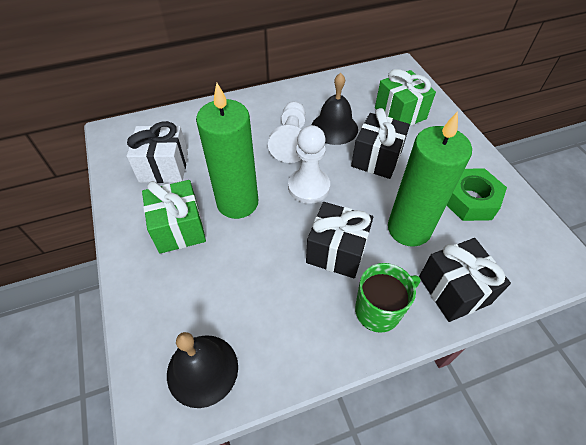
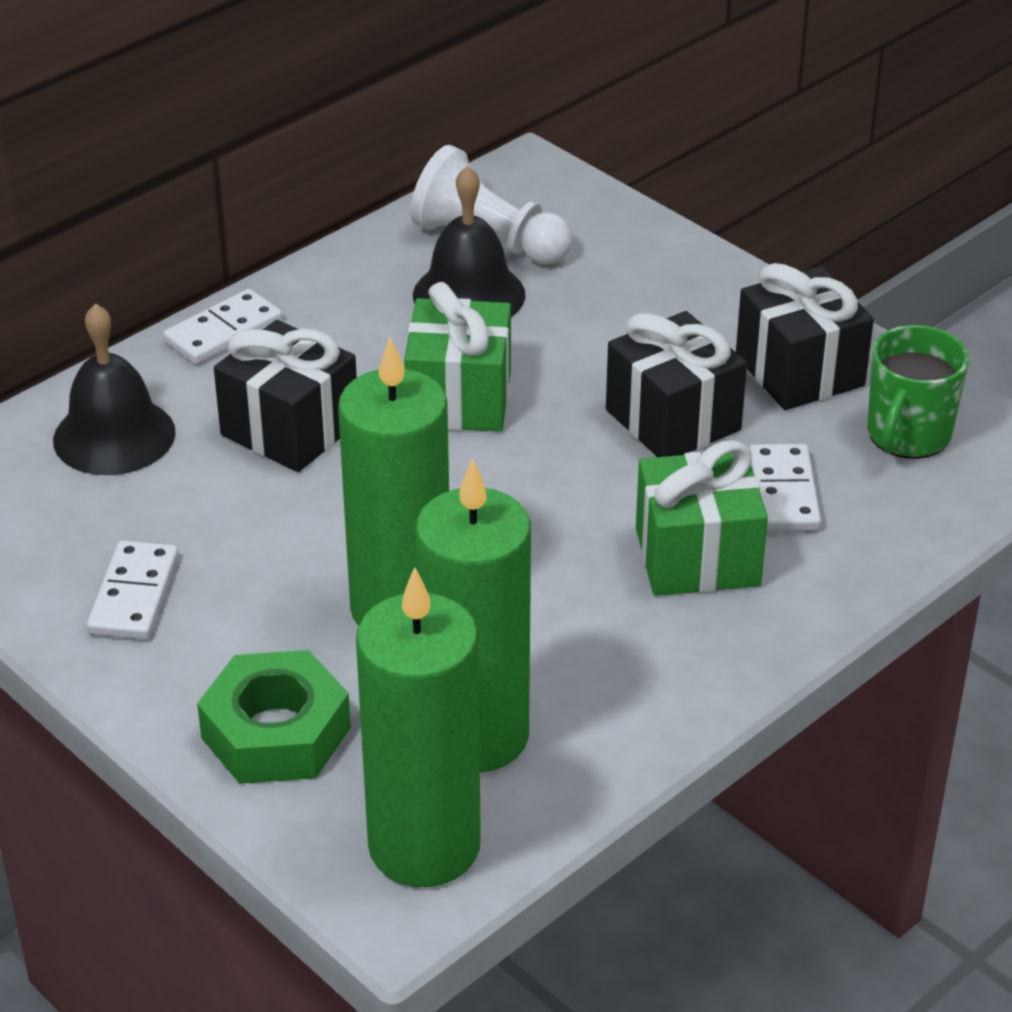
green candle: 2 -> 3
white domino: 0 -> 3
white gift: 1 -> 0
white pawn: 2 -> 1

